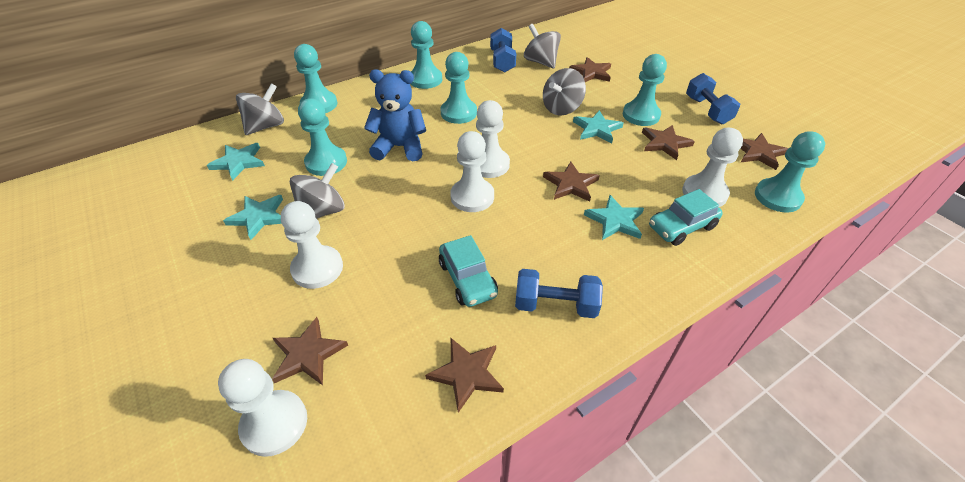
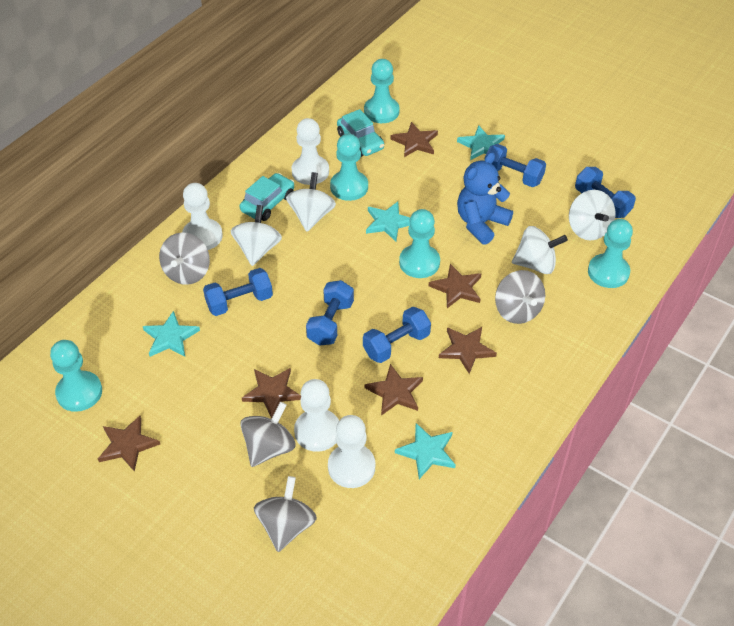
blue dumbbell: 3 -> 5
turquoise pawn: 6 -> 5
white pawn: 5 -> 4
white spinning top: 0 -> 4

